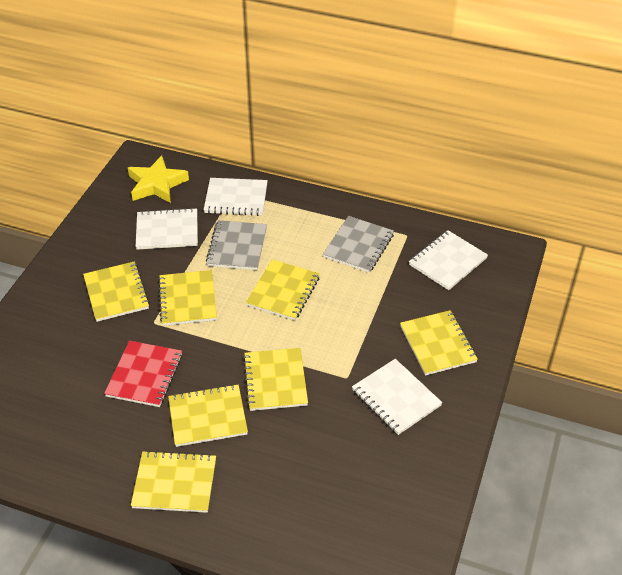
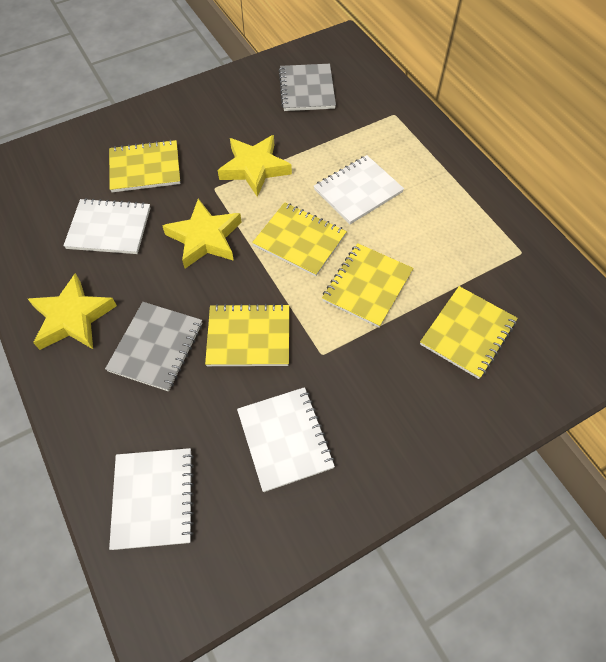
red notebook: 1 -> 0
yellow notebook: 7 -> 5
yellow star: 1 -> 3

